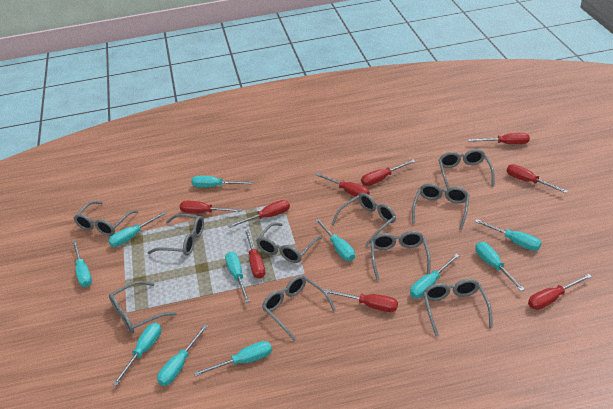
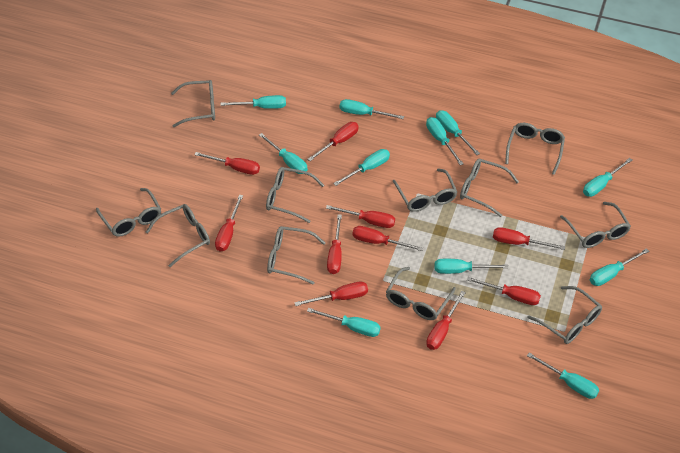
grey glasses: 10 -> 11
red screwdriver: 9 -> 10

